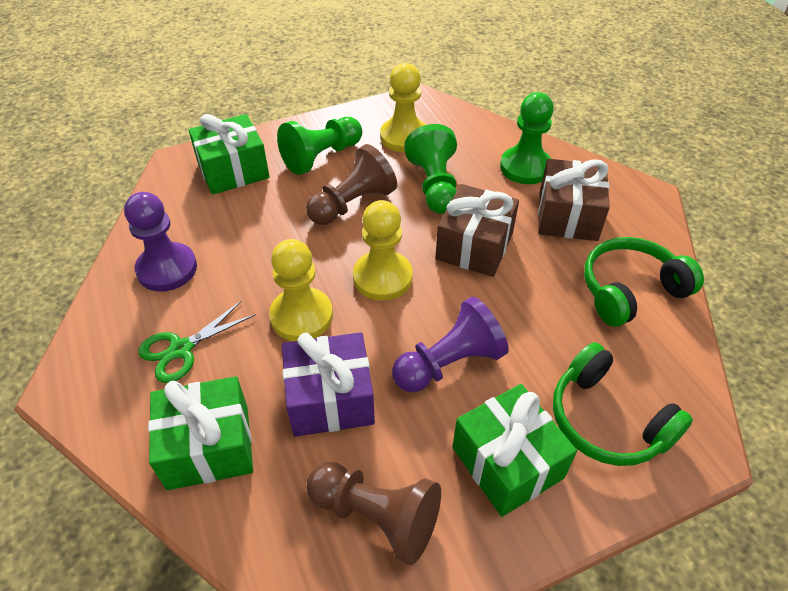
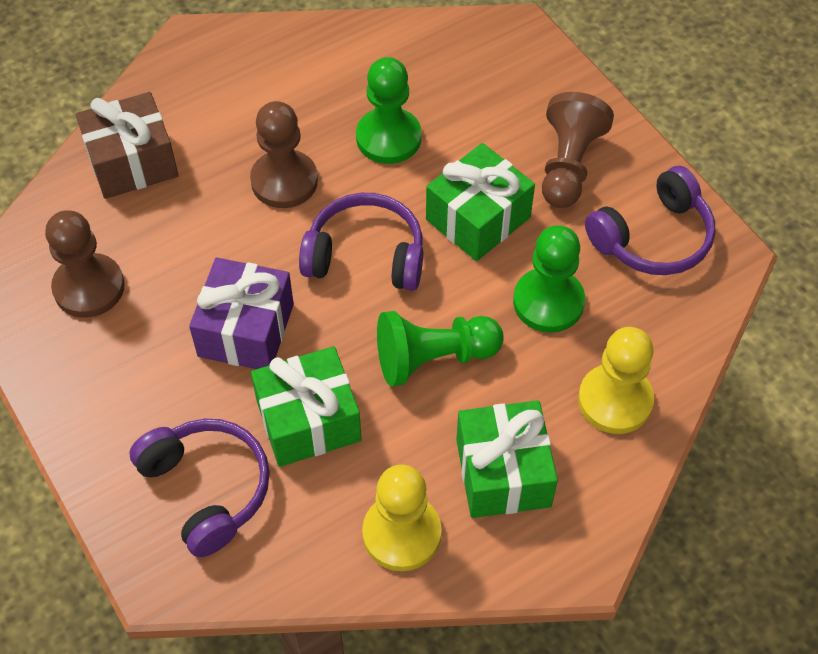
brown gift: 2 -> 1
brown pawn: 2 -> 3
green headphones: 2 -> 0
green scissors: 1 -> 0
purple headphones: 0 -> 3
purple pawn: 2 -> 0
yellow pawn: 3 -> 2

